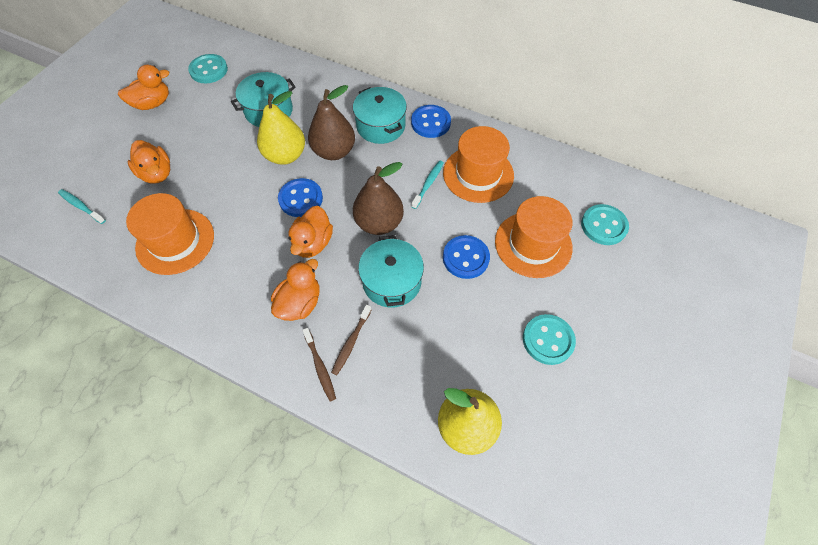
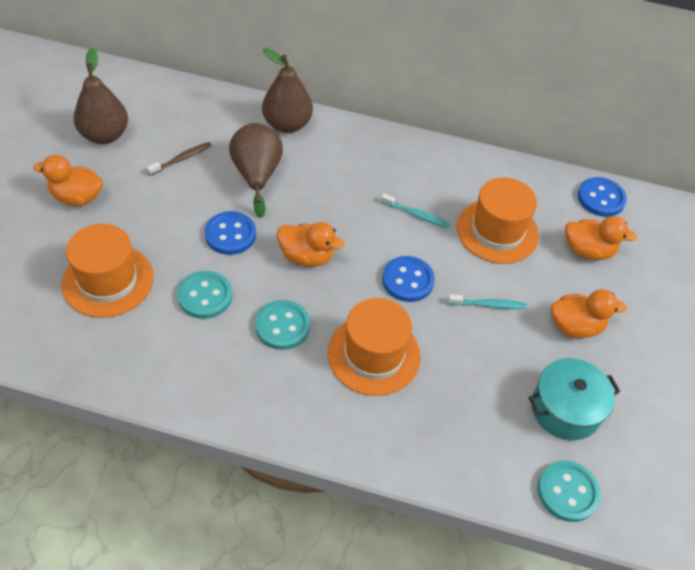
brown pear: 2 -> 3
brown toothbrush: 2 -> 1
turquoise pot: 3 -> 1
yellow pear: 2 -> 0

